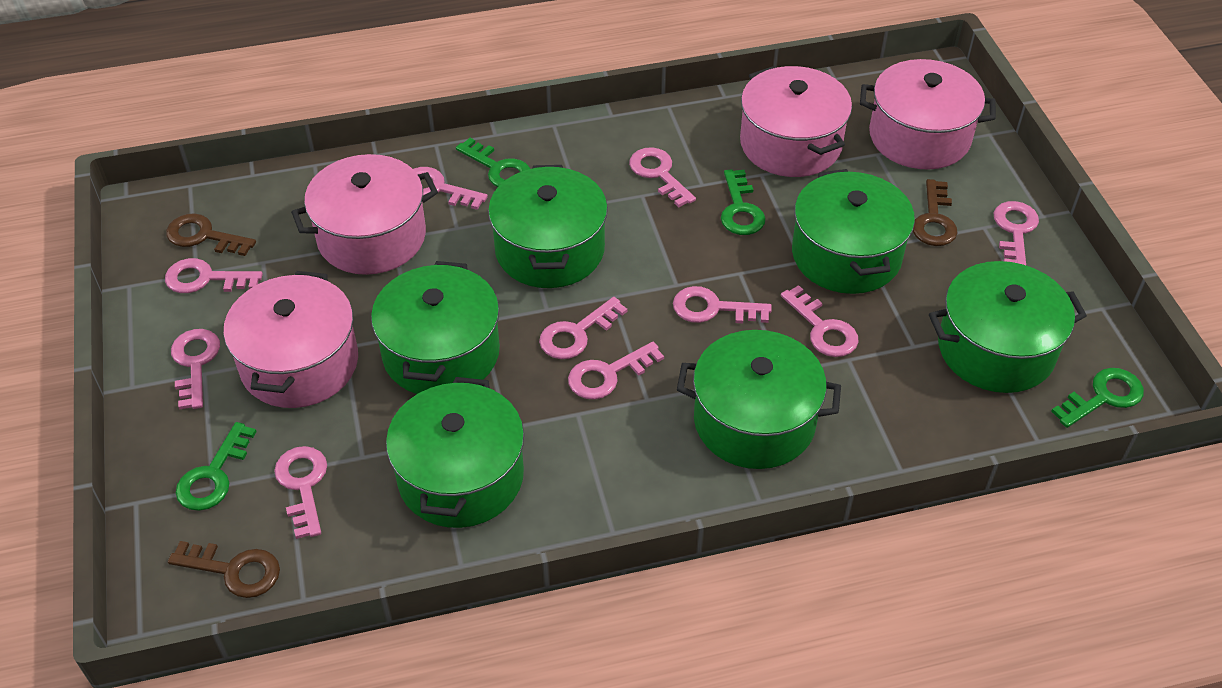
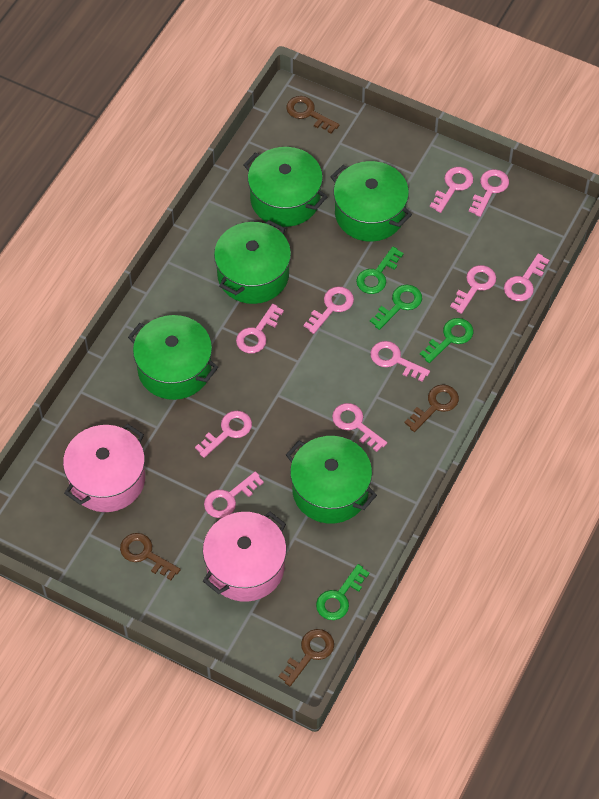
brown key: 3 -> 4
green pot: 6 -> 5
pink pot: 4 -> 2

